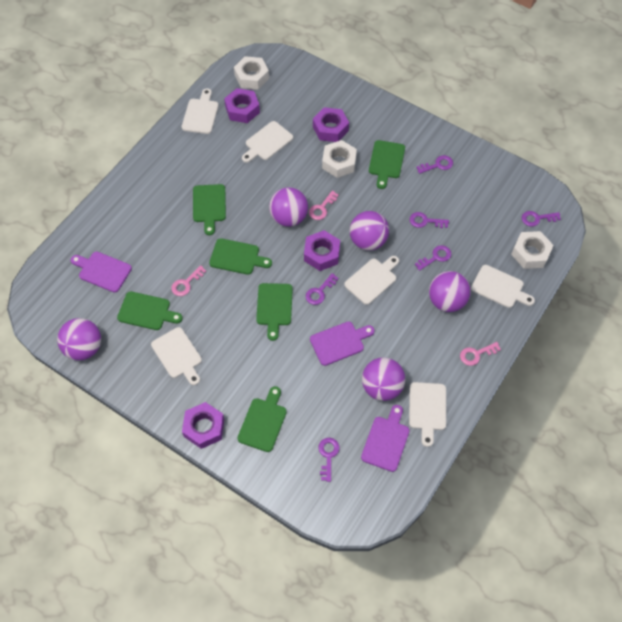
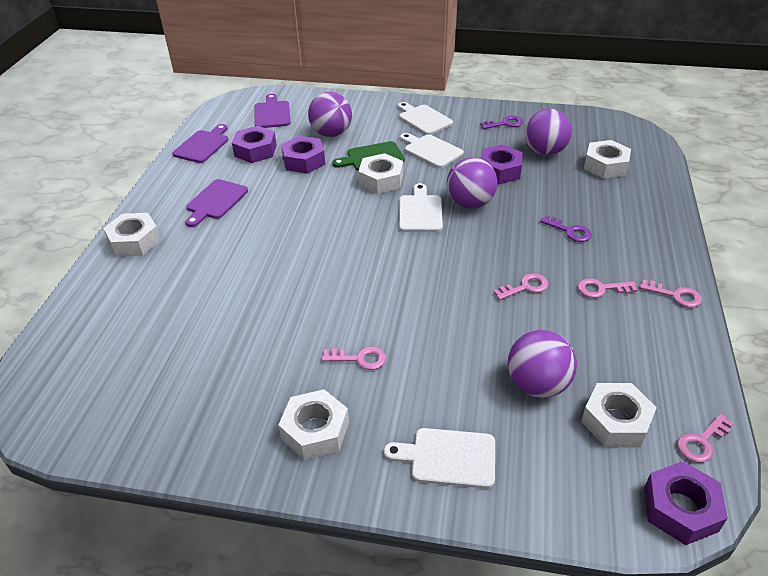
green cutting board: 6 -> 1
pink key: 3 -> 5
purple ball: 5 -> 4
purple key: 6 -> 2
white cutting board: 6 -> 4
white nut: 3 -> 5

